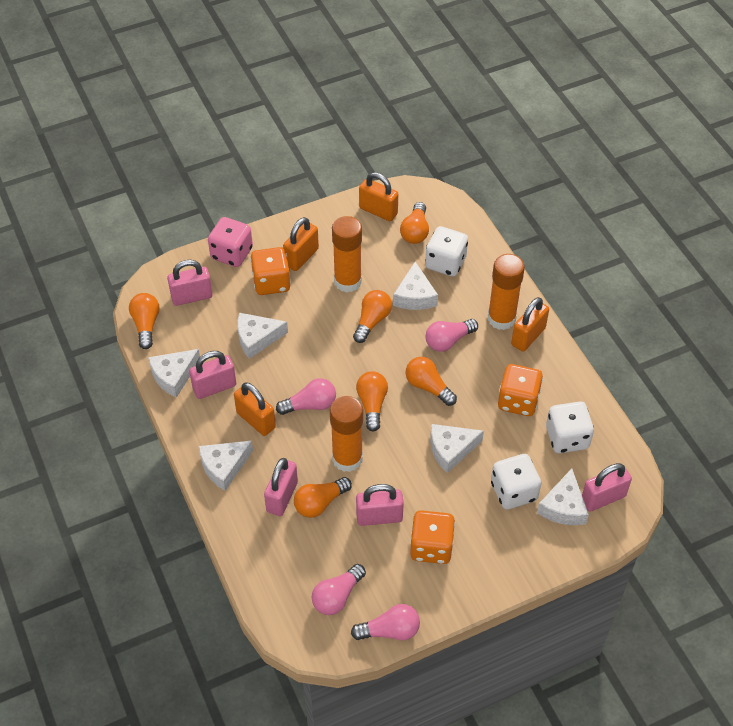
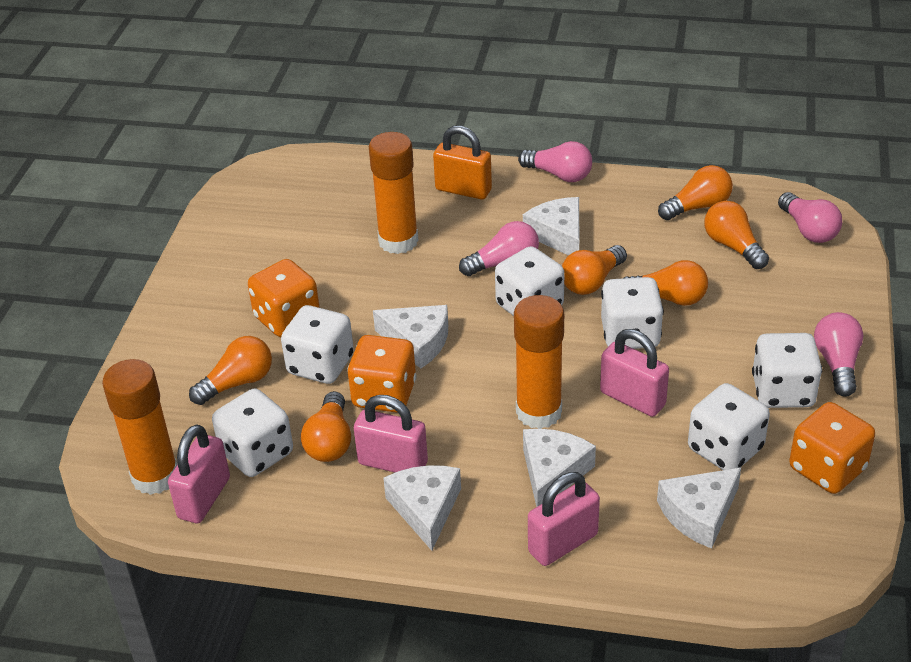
orange padlock: 4 -> 1
pink dice: 1 -> 0
pink padlock: 5 -> 4
white cheese: 6 -> 5
white dice: 3 -> 6

